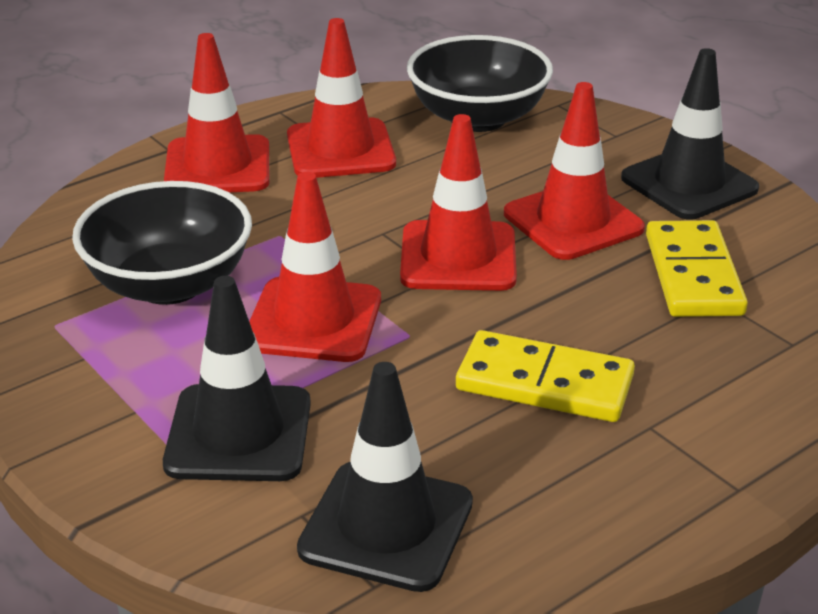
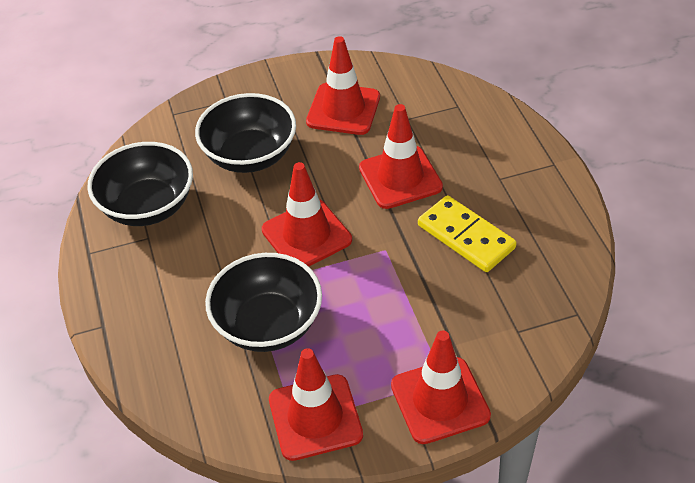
black bowl: 2 -> 3
black traffic cone: 3 -> 0
yellow domino: 2 -> 1

